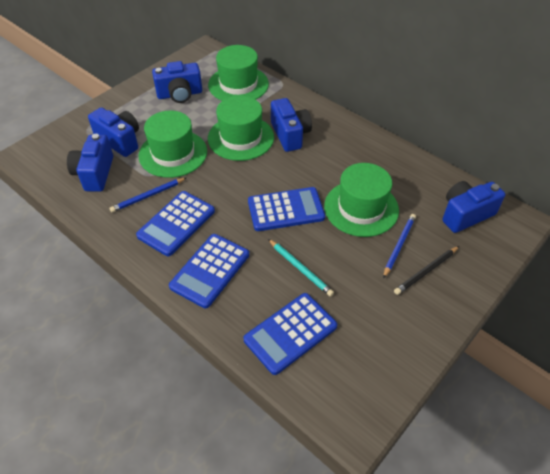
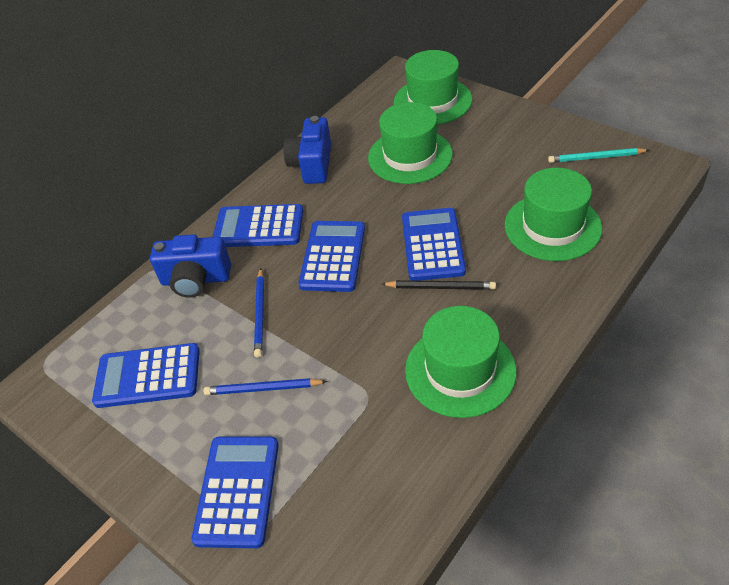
blue calculator: 4 -> 5
blue camera: 5 -> 2

